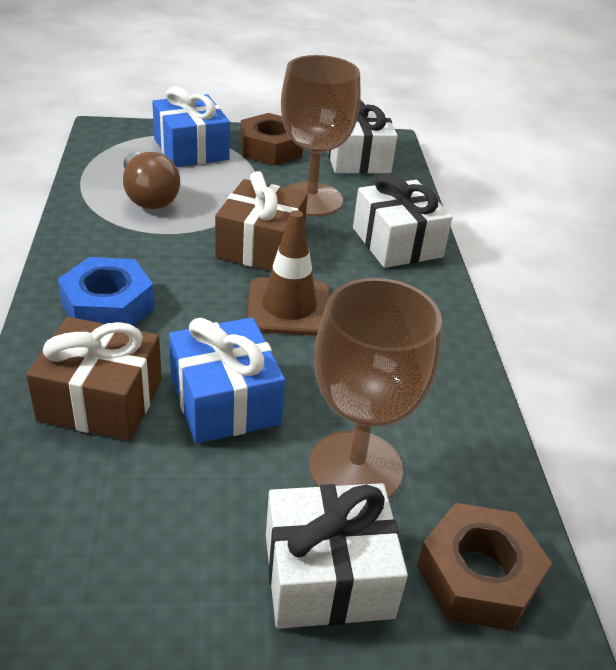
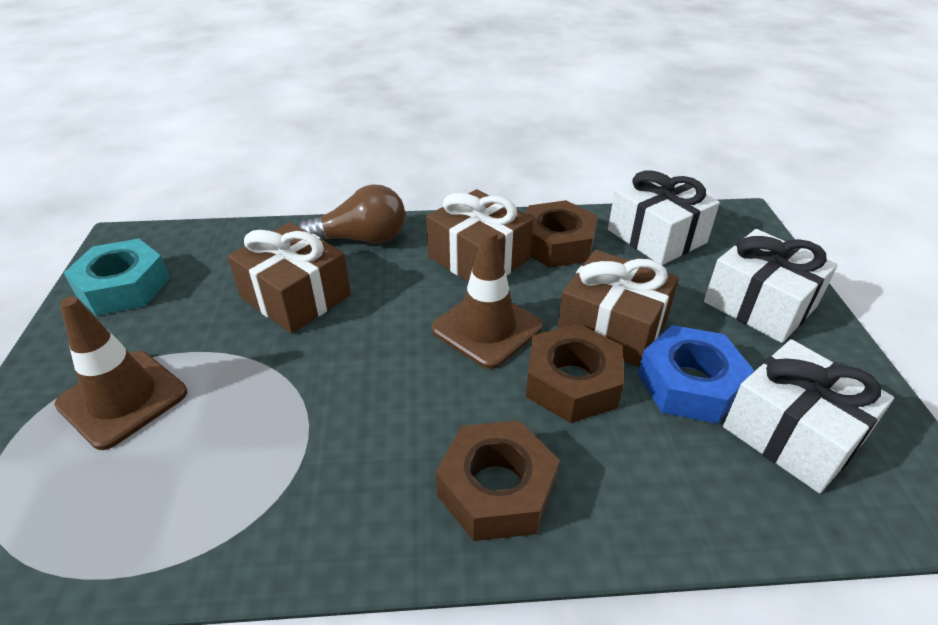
blue gift: 2 -> 0
brown gift: 2 -> 3
brown goblet: 2 -> 0
brown nut: 2 -> 3
brown traffic cone: 1 -> 2
turquoise nut: 0 -> 1

